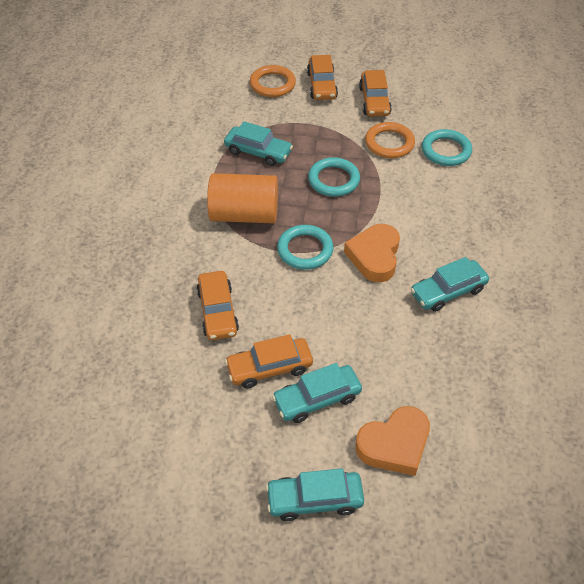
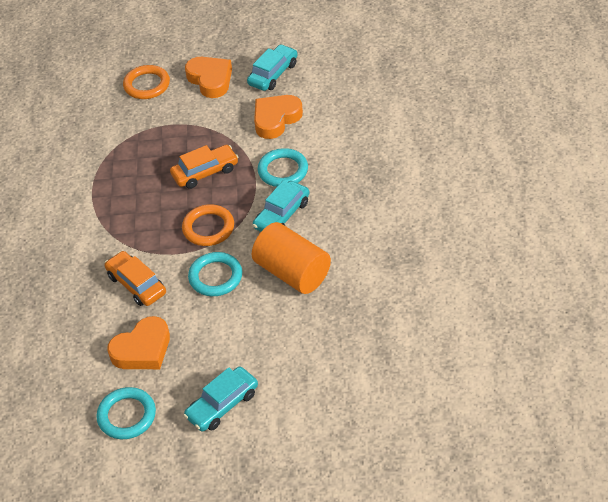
orange car: 4 -> 2
orange heart: 2 -> 3
turquoise car: 4 -> 3

